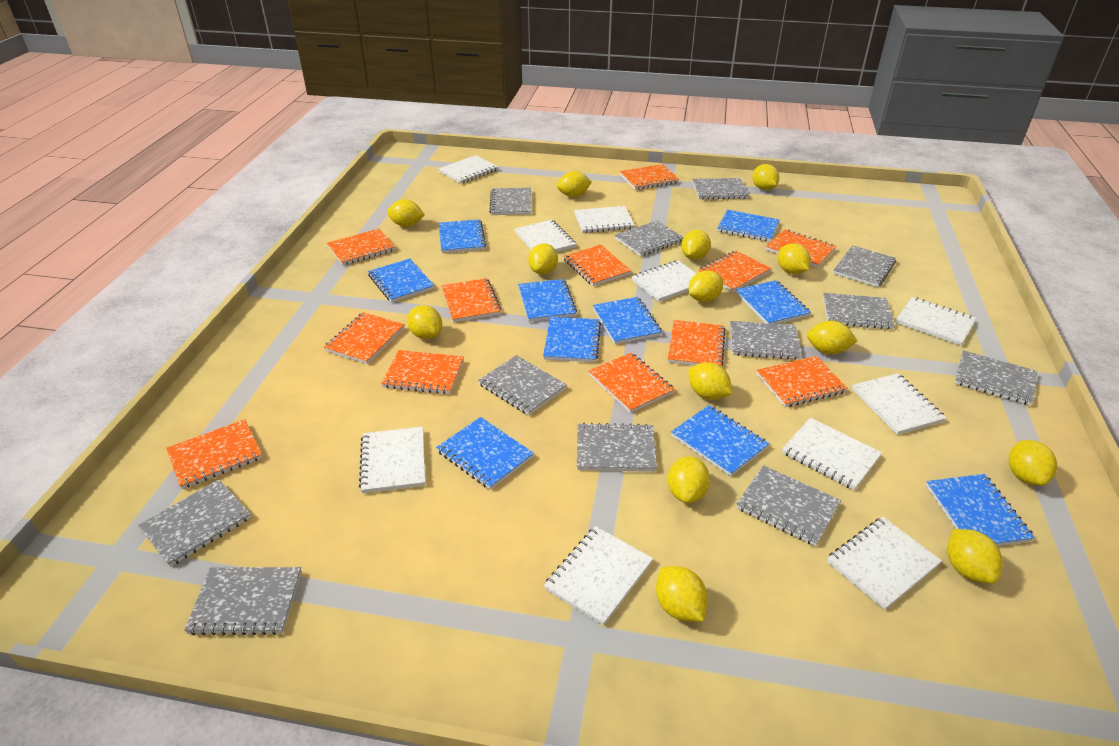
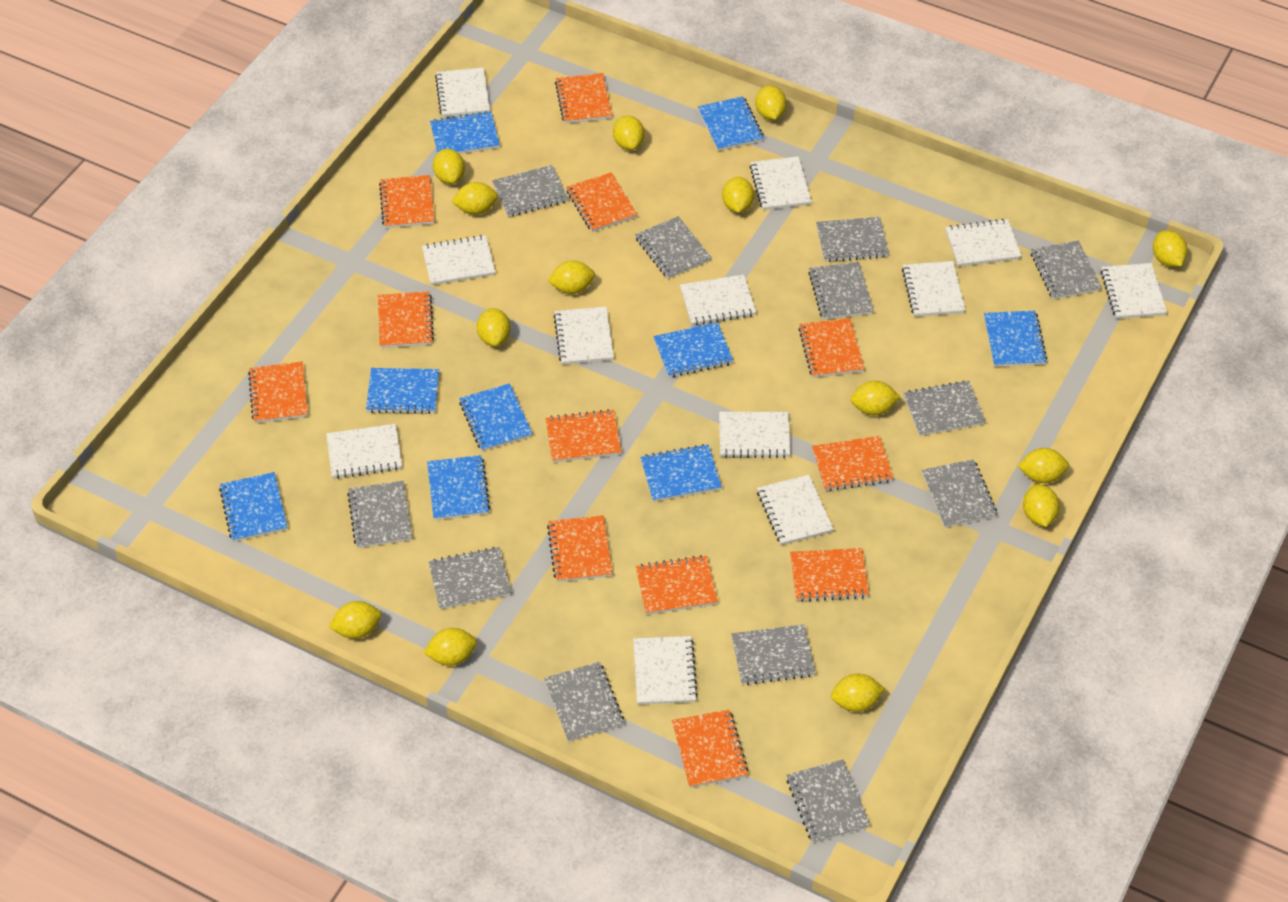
blue notebook: 10 -> 9
white notebook: 10 -> 12

